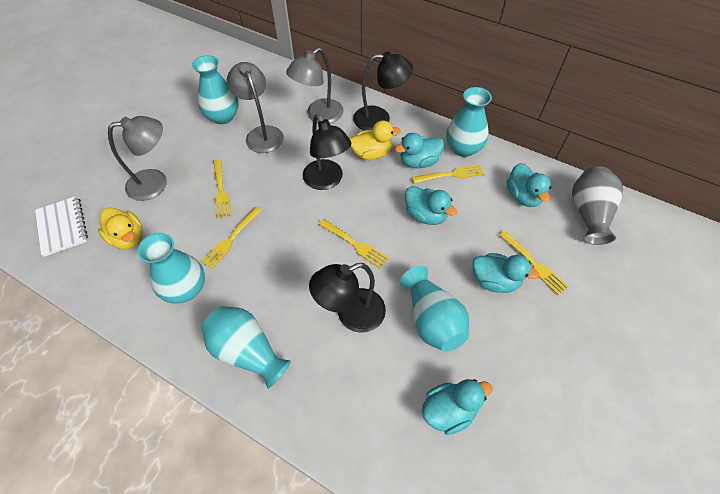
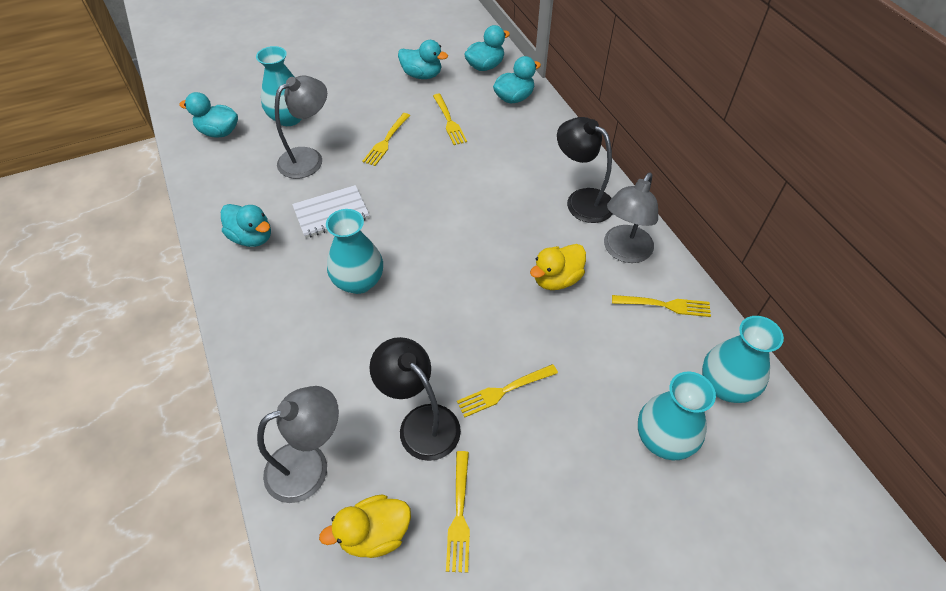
black lamp: 3 -> 2
grey vase: 1 -> 0
turquoise vase: 5 -> 4

